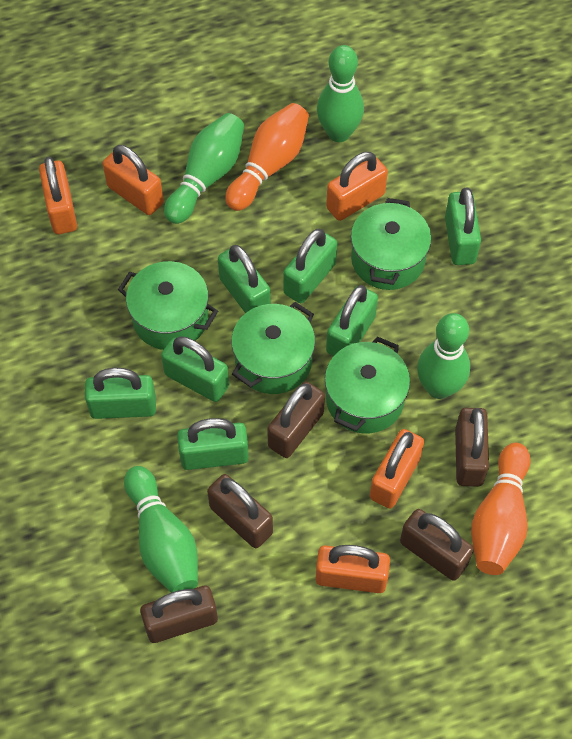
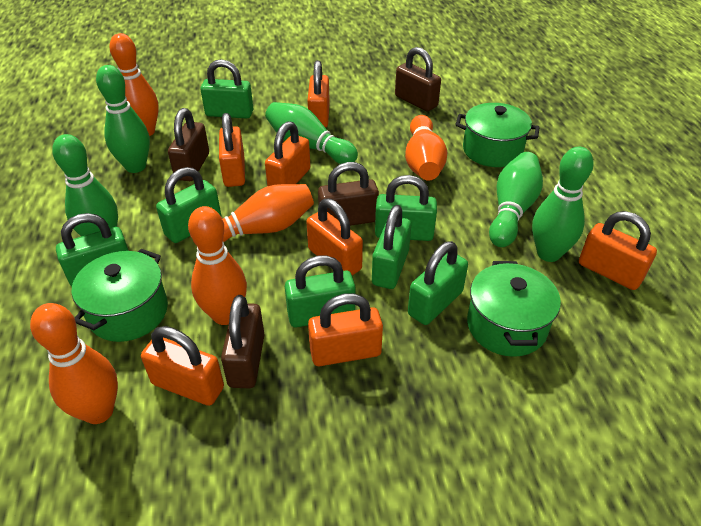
brown padlock: 5 -> 4
green bowling pin: 4 -> 5
green pot: 4 -> 3
orange bowling pin: 2 -> 5
orange padlock: 5 -> 7

